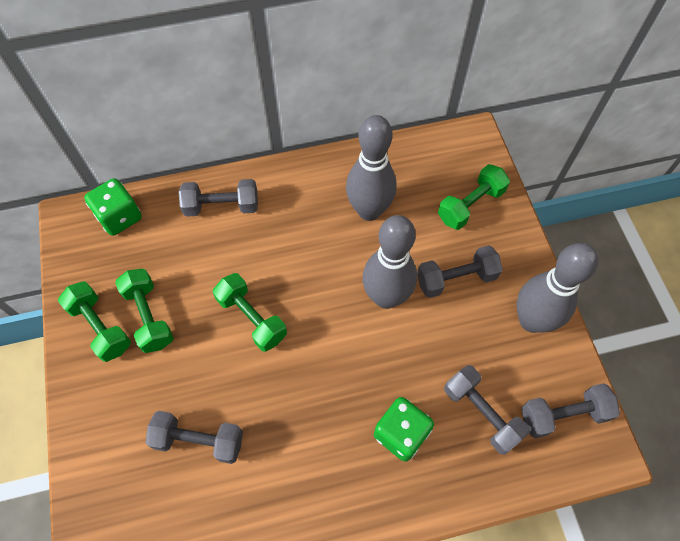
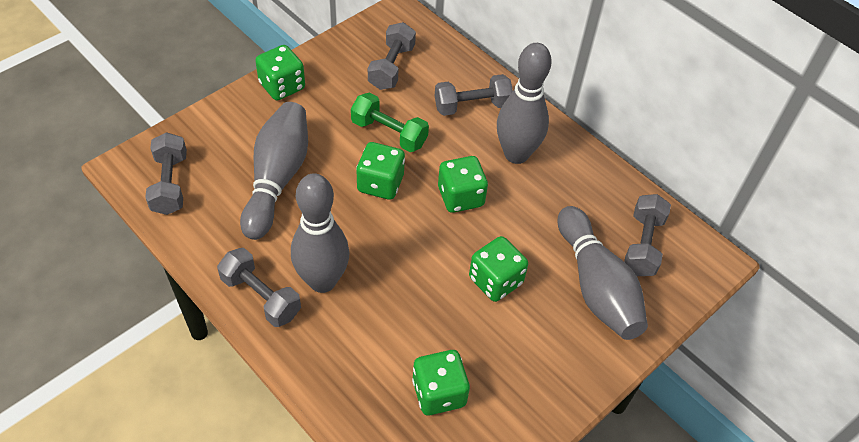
green dice: 2 -> 5
green dumbbell: 4 -> 1
grey bowling pin: 3 -> 4

